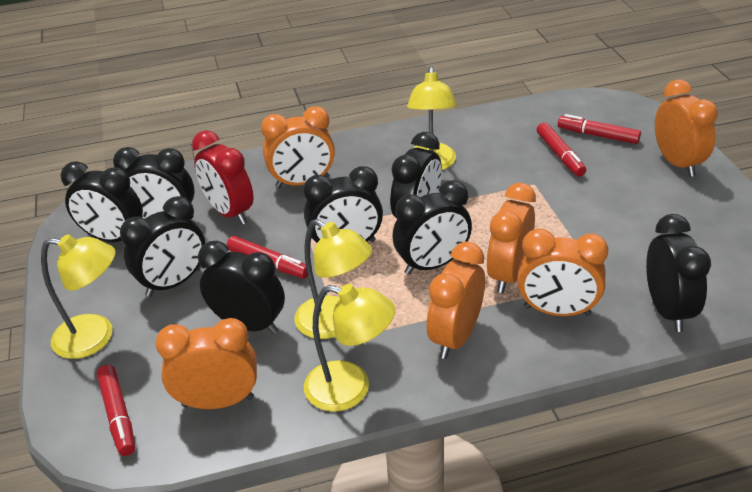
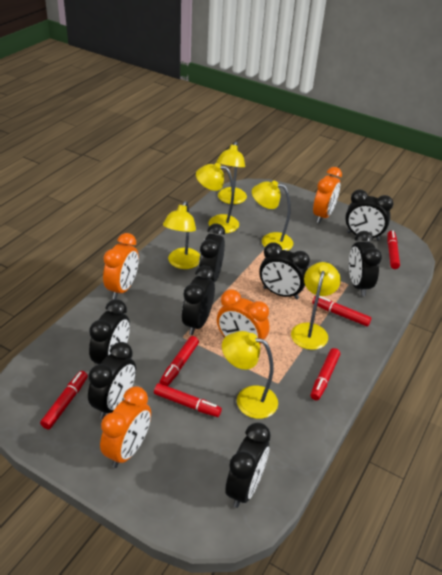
orange clock: 6 -> 4
red clock: 1 -> 0
red marker: 4 -> 6
yellow lamp: 4 -> 6

